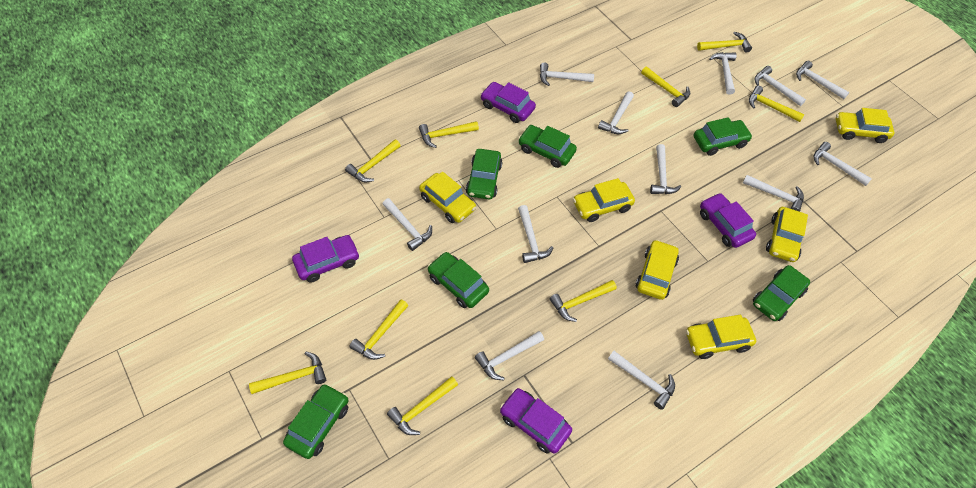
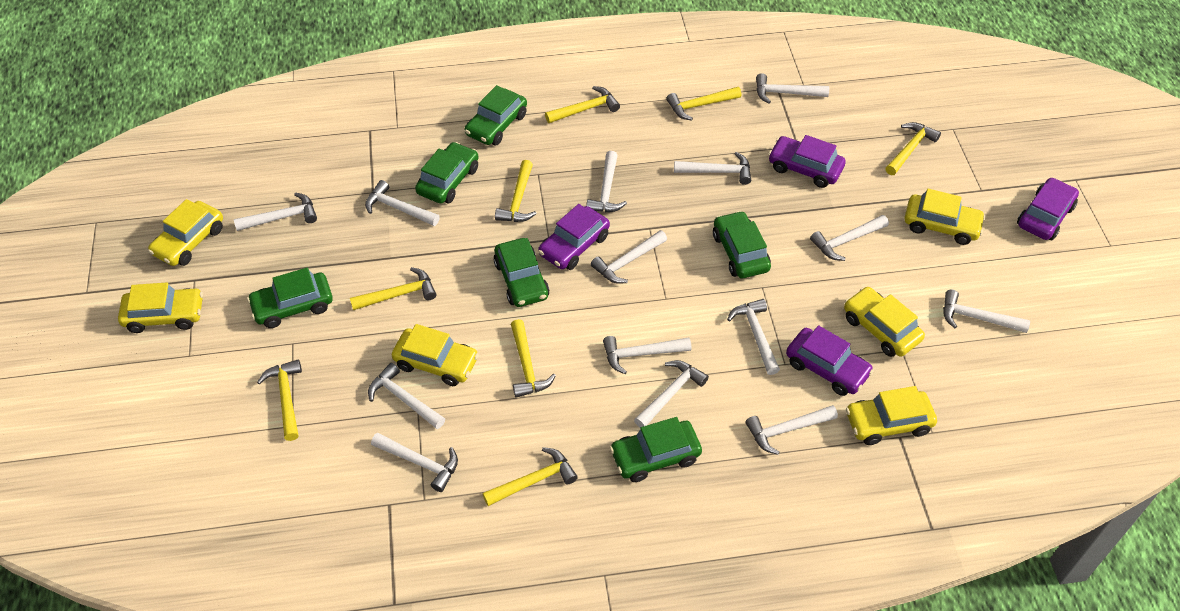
white hammer: 12 -> 14
yellow hammer: 9 -> 8

